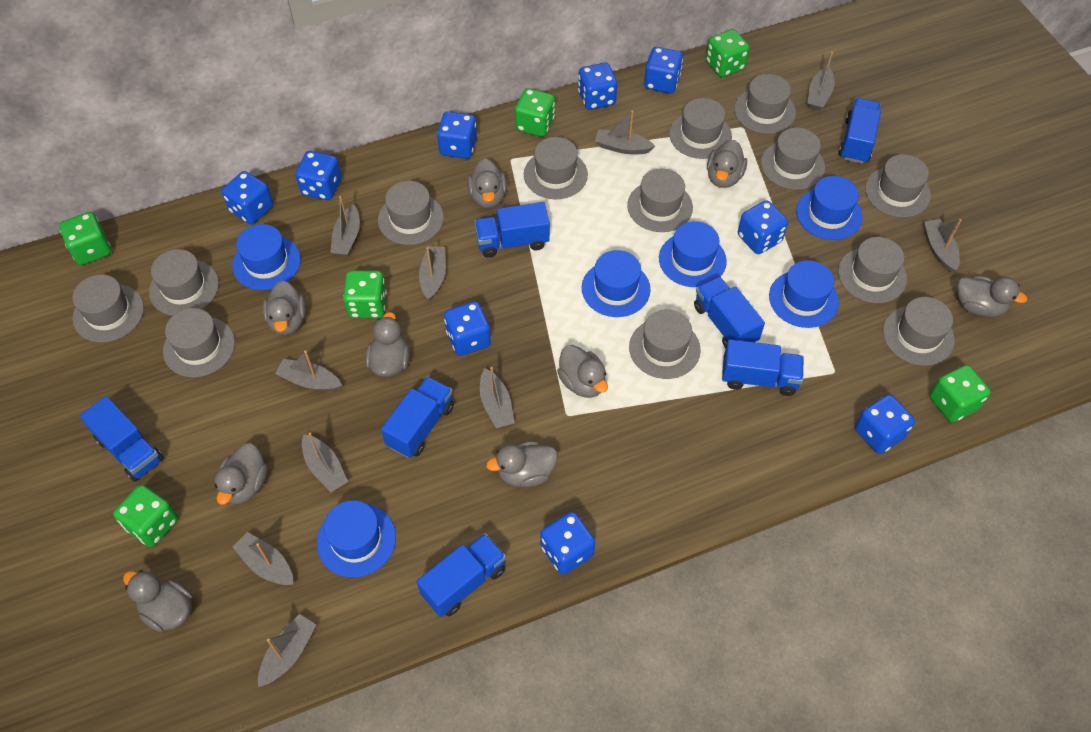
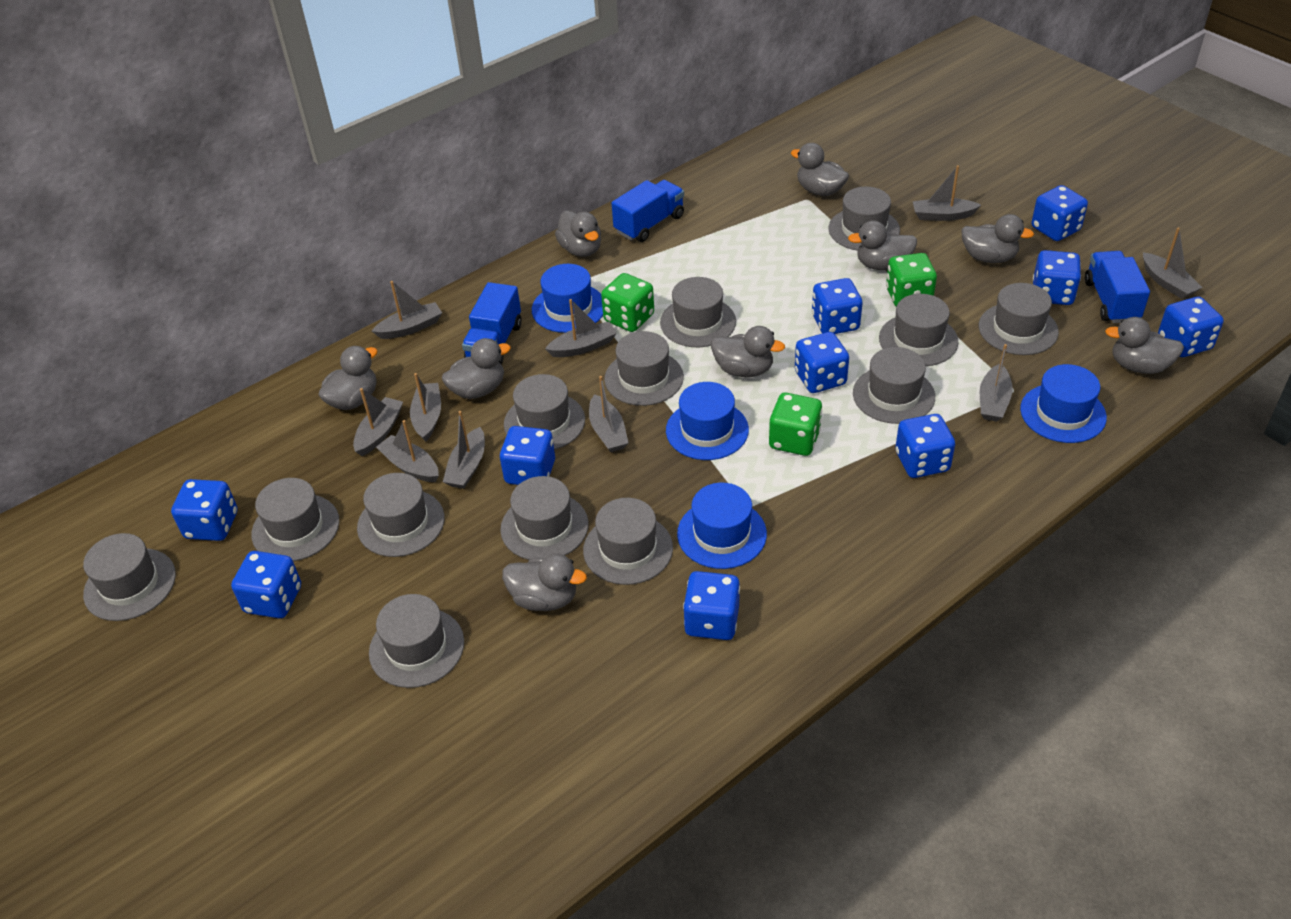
blue dice: 9 -> 10
blue hat: 6 -> 4
blue truck: 7 -> 3
green dice: 6 -> 3

